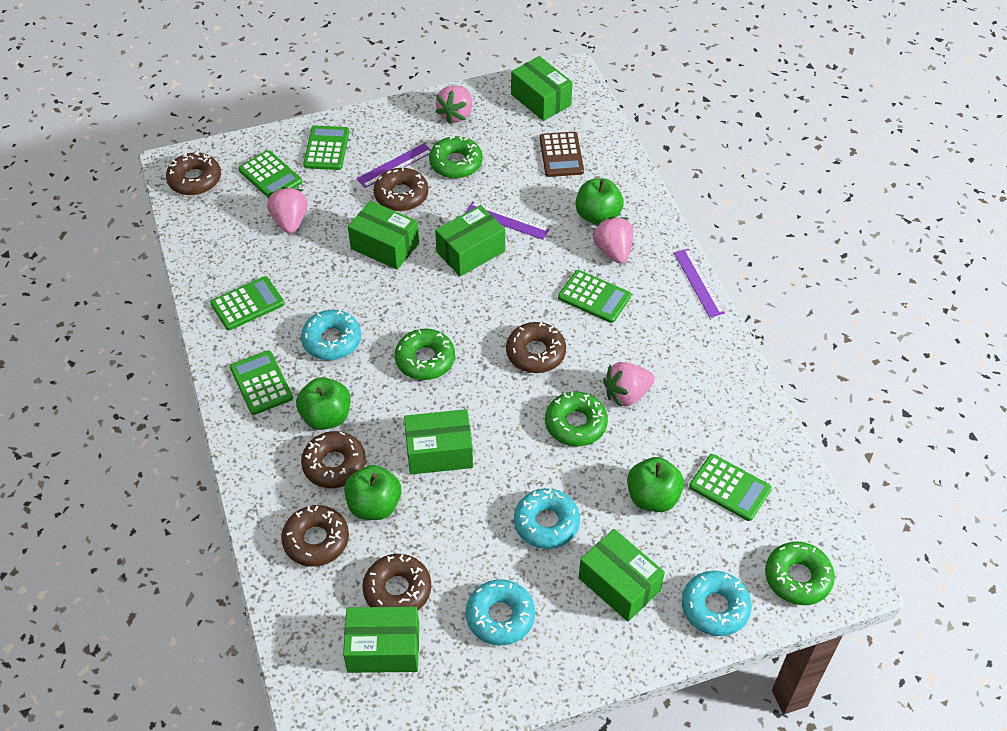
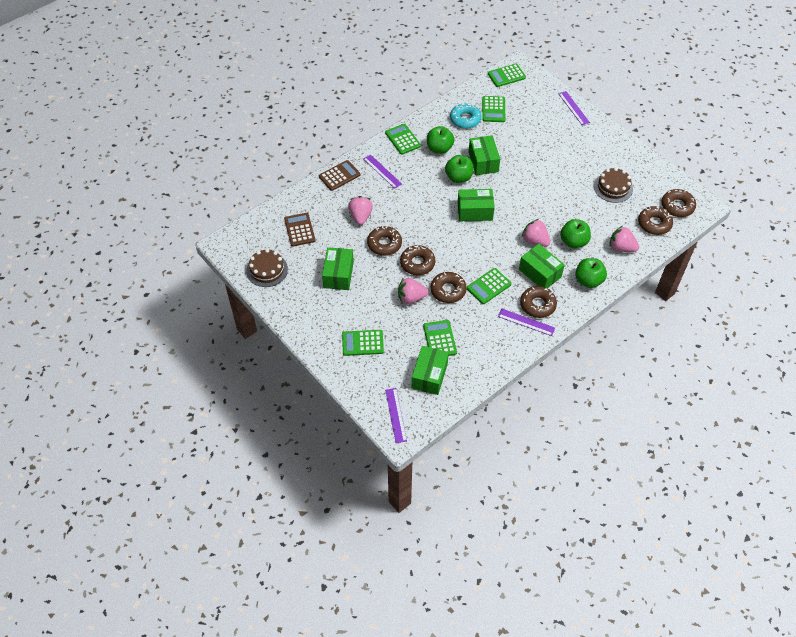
brown cake: 0 -> 2
brown calculator: 1 -> 2
green box: 6 -> 5
green donut: 4 -> 0
purple ruler: 3 -> 4
turquoise donut: 4 -> 1

